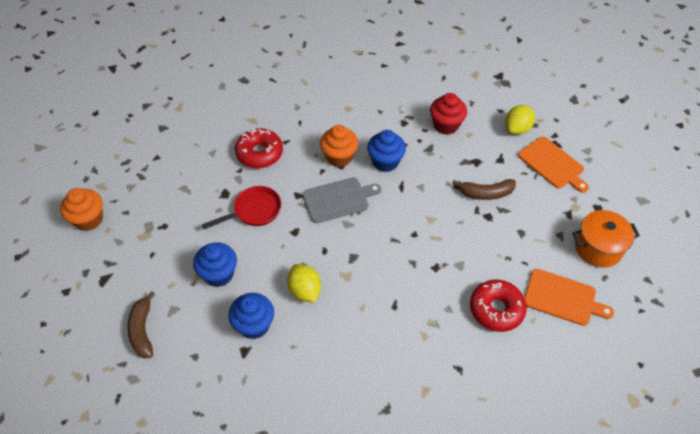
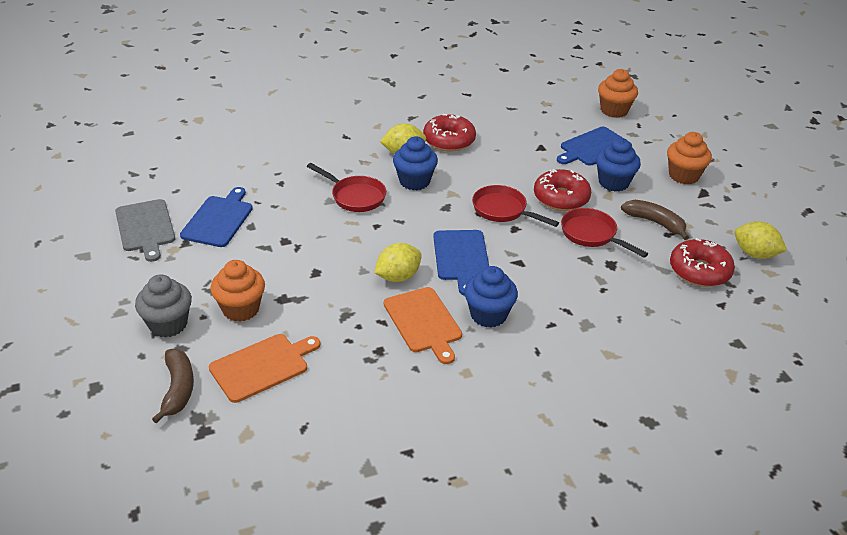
blue cutting board: 0 -> 3
grey cupcake: 0 -> 1
orange cupcake: 2 -> 3
orange pot: 1 -> 0
red cupcake: 1 -> 0
red donut: 2 -> 3
red pan: 1 -> 3
yellow lemon: 2 -> 3

